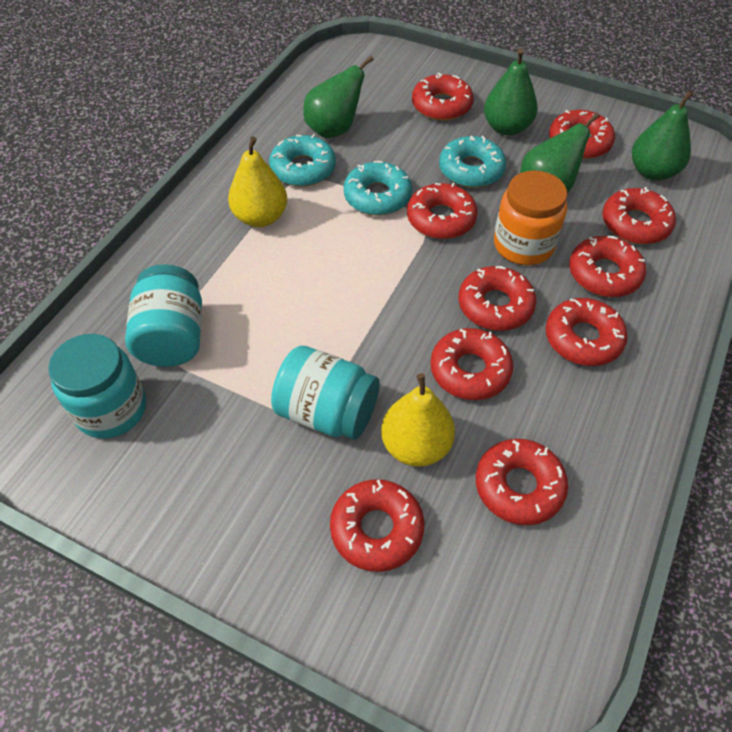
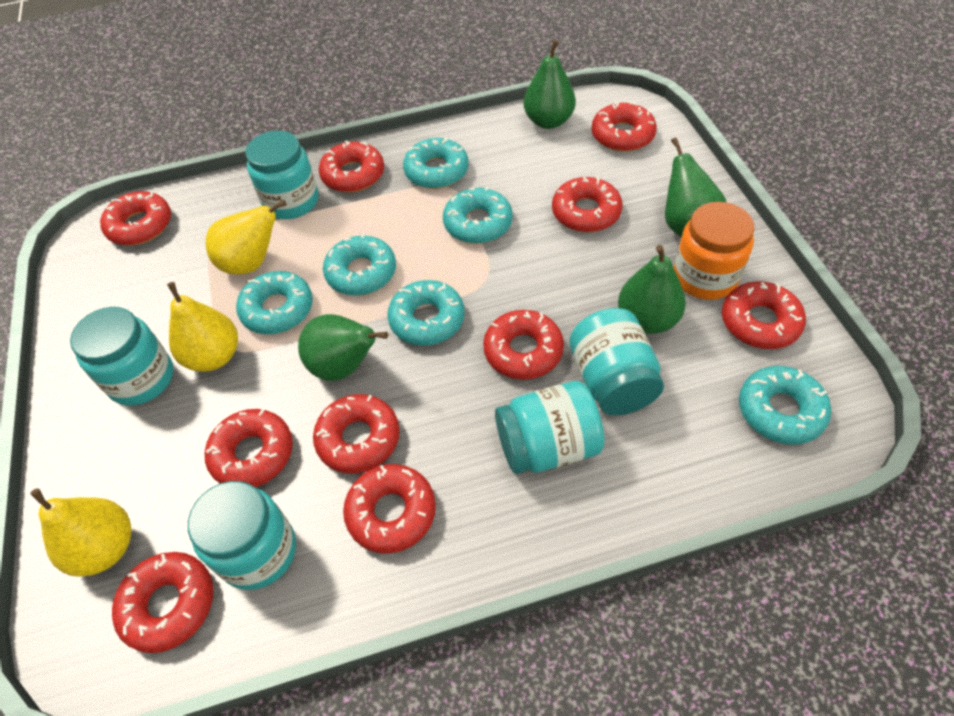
turquoise donut: 3 -> 6
turquoise jar: 3 -> 5
yellow pear: 2 -> 3

